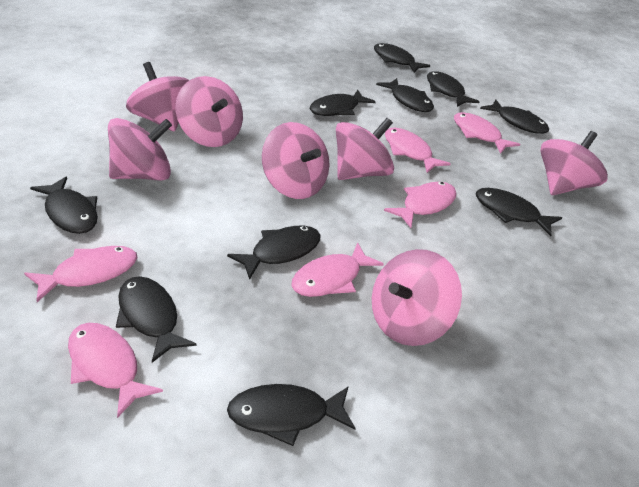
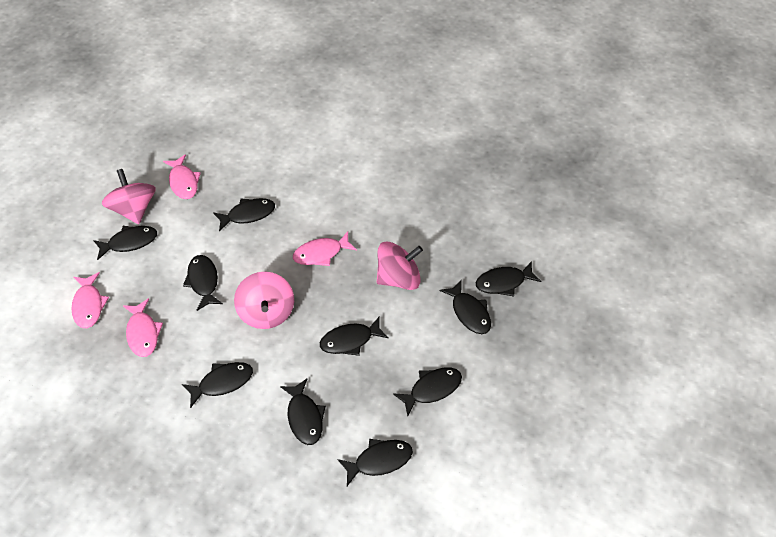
pink fish: 6 -> 4
pink spinning top: 7 -> 3

